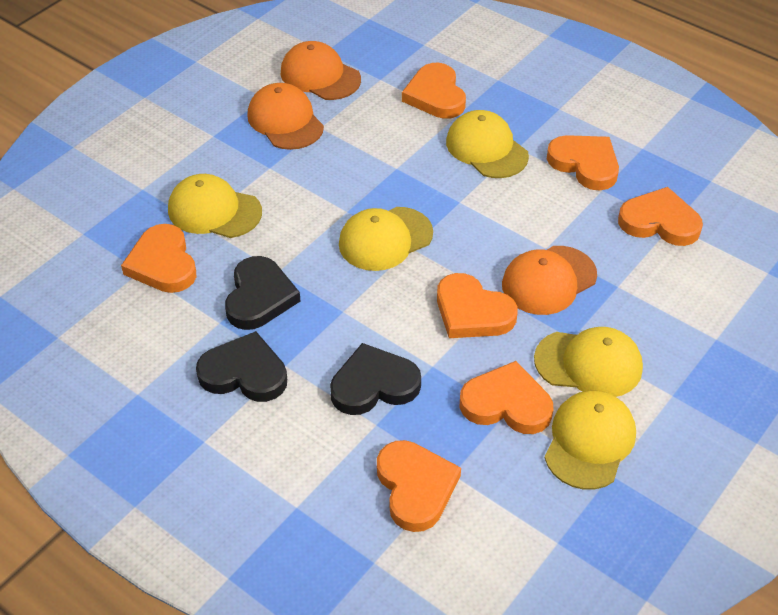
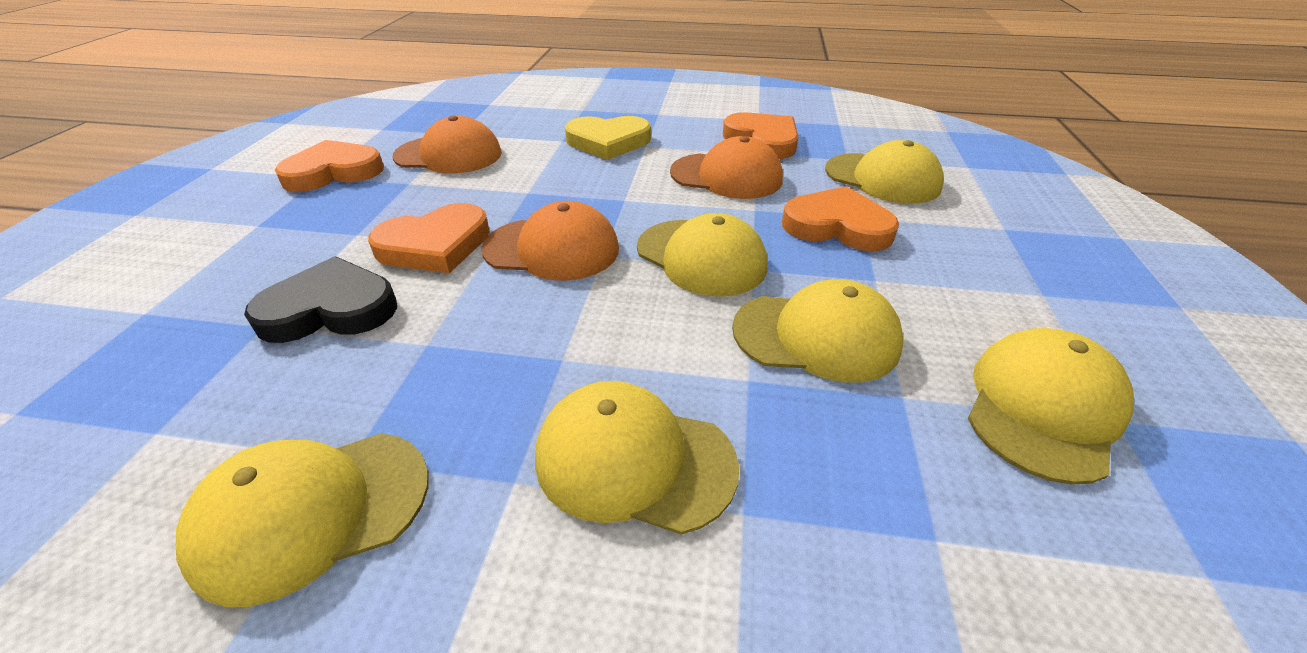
black heart: 3 -> 1
orange heart: 7 -> 4
yellow cap: 5 -> 6
yellow heart: 0 -> 1

